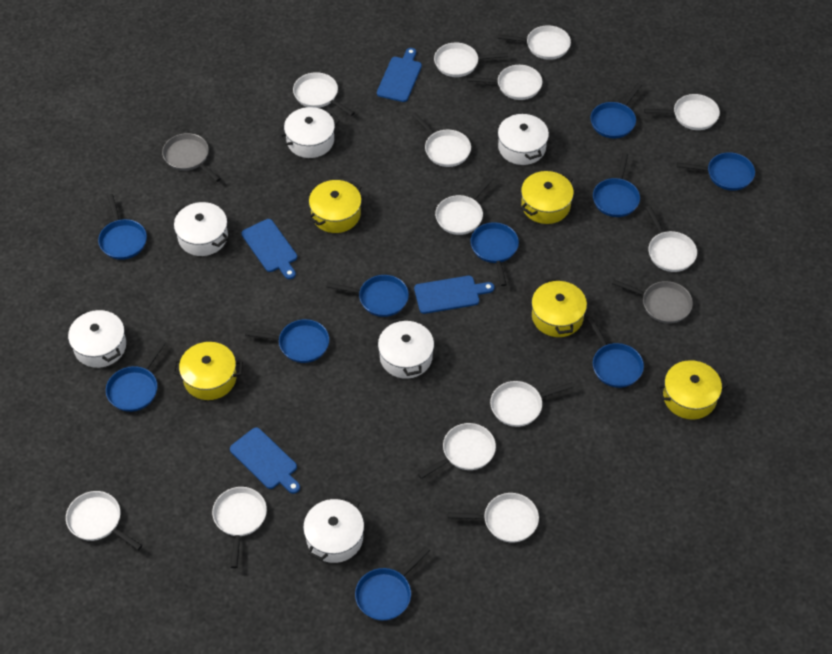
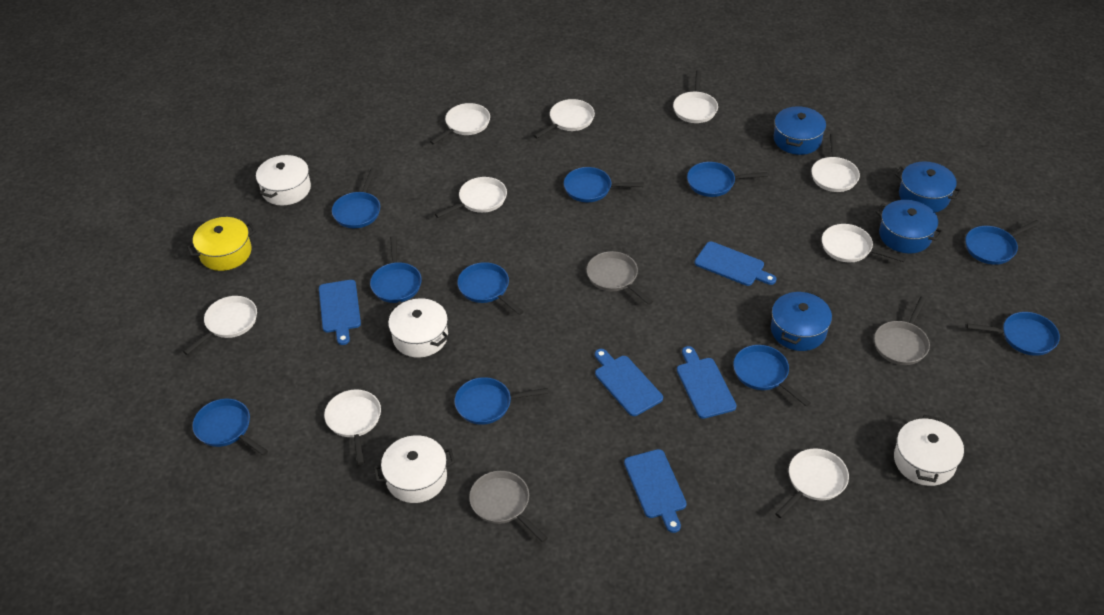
blue cutting board: 4 -> 5
blue pot: 0 -> 4
grey pan: 2 -> 3
white pan: 13 -> 9
white pot: 6 -> 4
yellow pot: 5 -> 1

